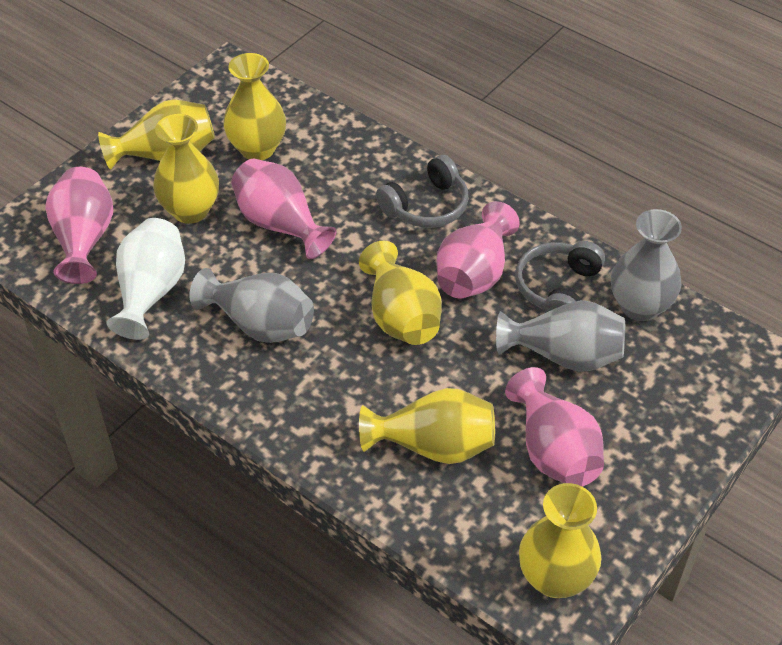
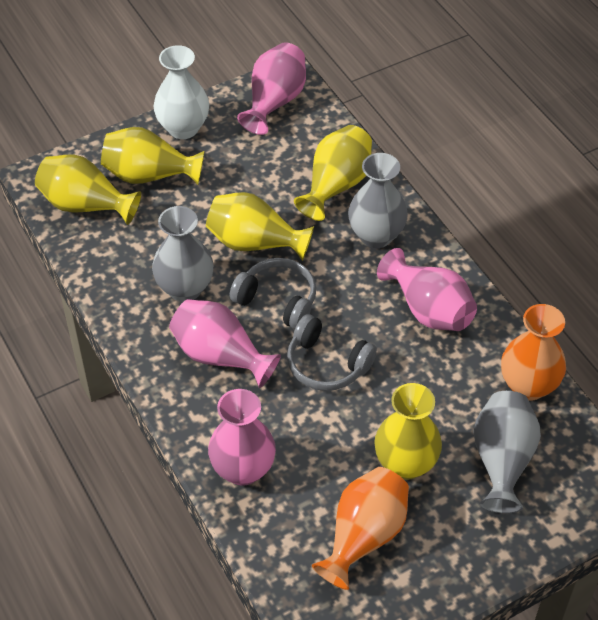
orange vase: 0 -> 2
yellow vase: 6 -> 5

